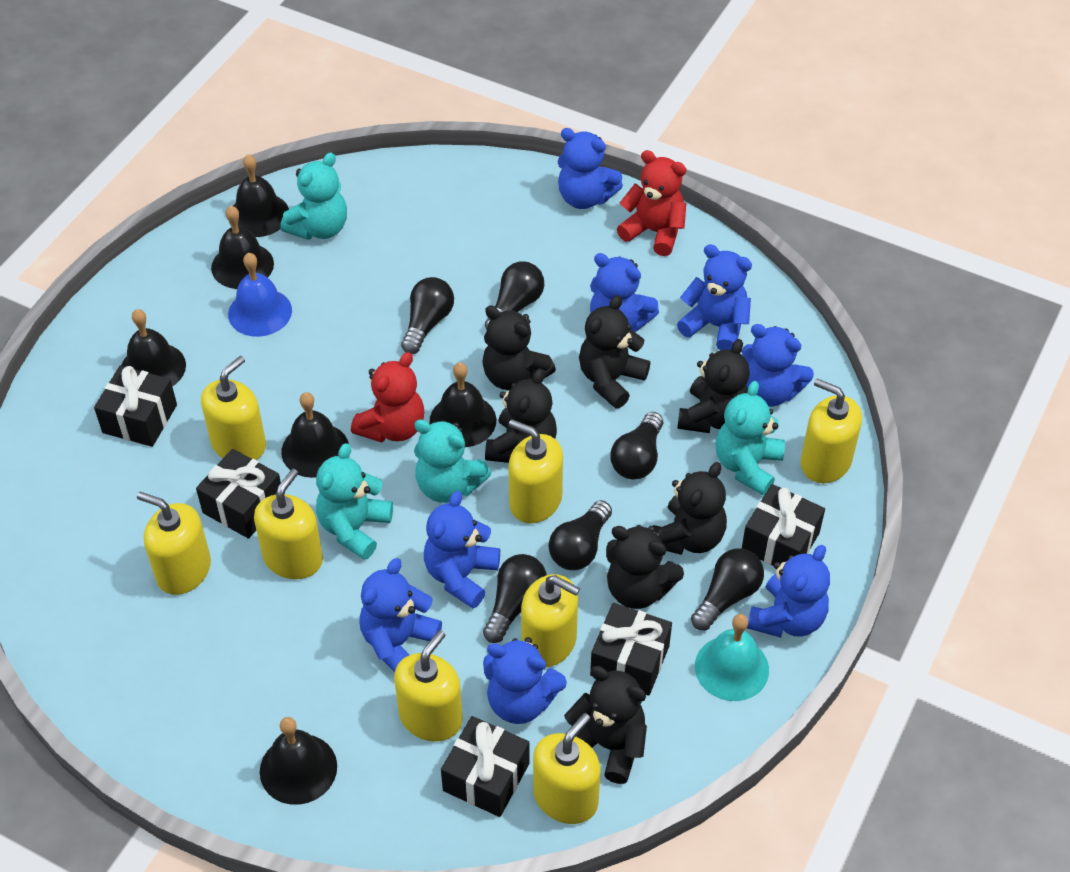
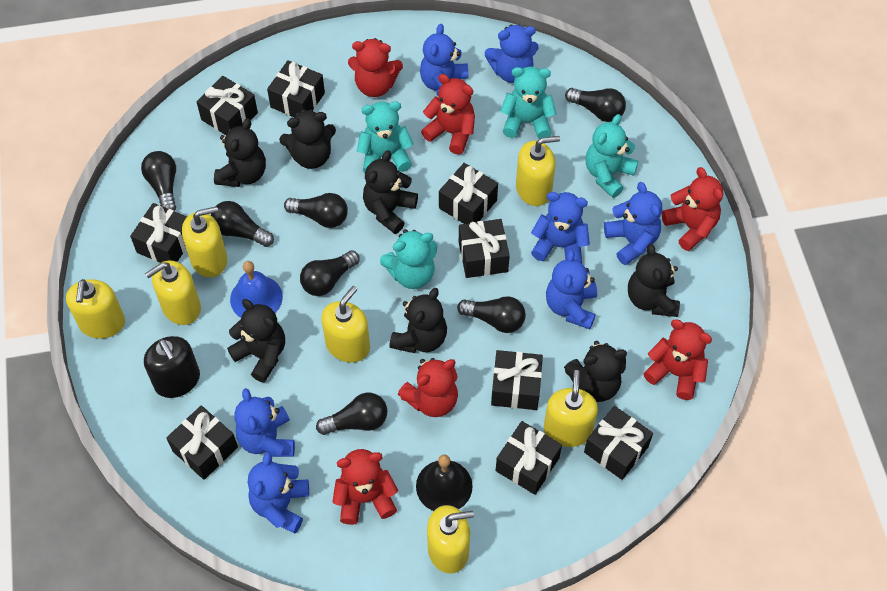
black bell: 6 -> 1
black gift: 5 -> 9
black light bulb: 6 -> 7
black soap dispenser: 0 -> 1
blue teddy bear: 8 -> 7
red teddy bear: 2 -> 6
turquoise bell: 1 -> 0
yellow soap dispenser: 8 -> 7

